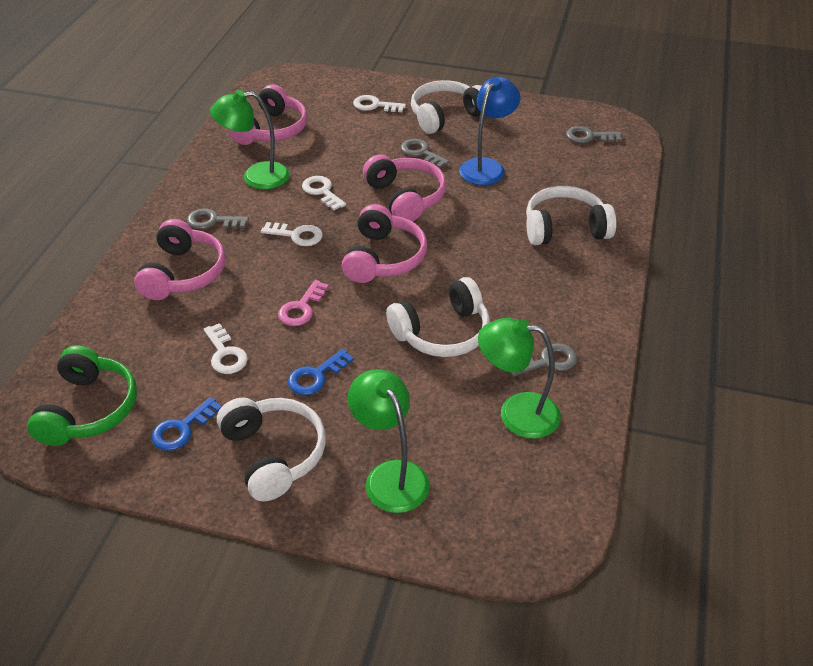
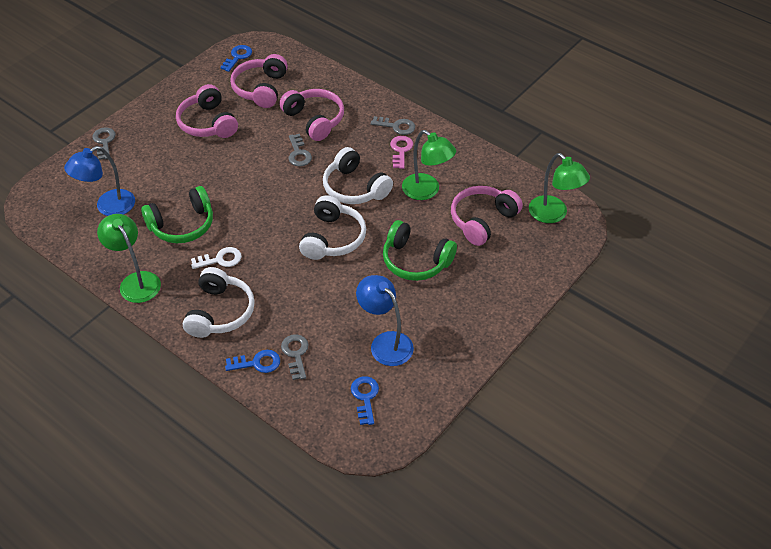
blue key: 2 -> 3
blue lamp: 1 -> 2
green headphones: 1 -> 2
white headphones: 4 -> 3
white key: 4 -> 1

